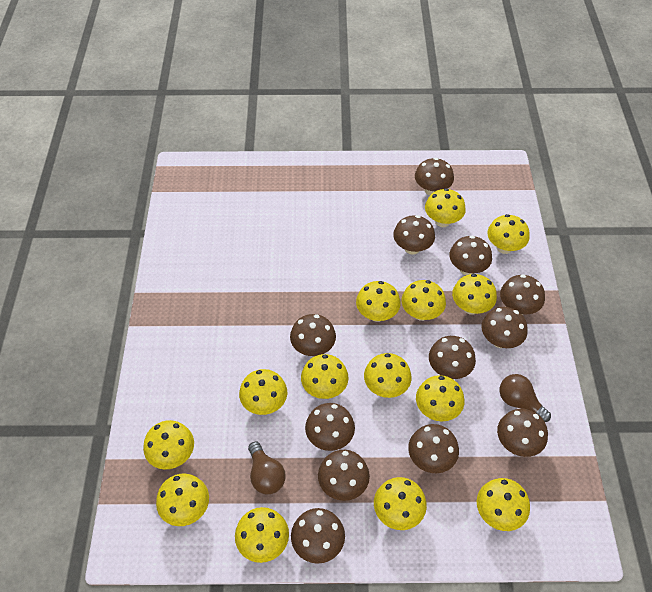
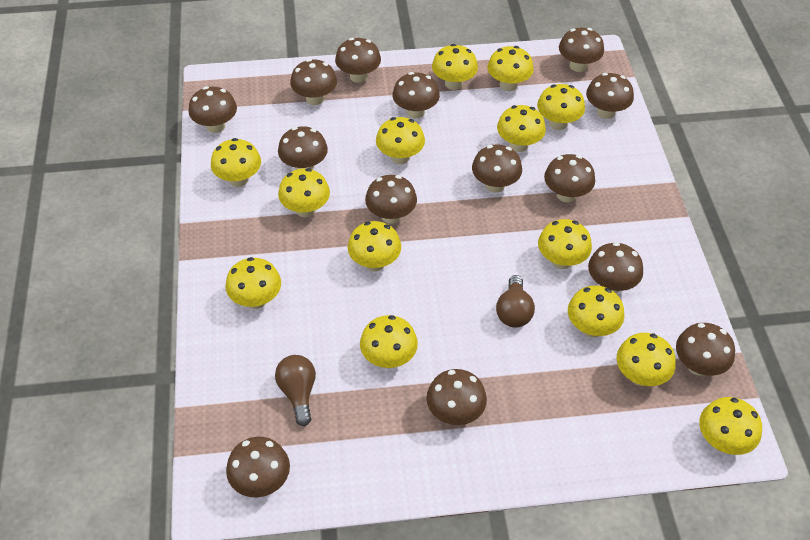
brown mushroom: 12 -> 14

